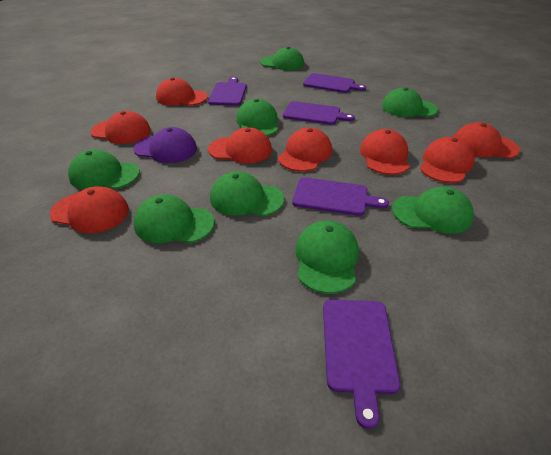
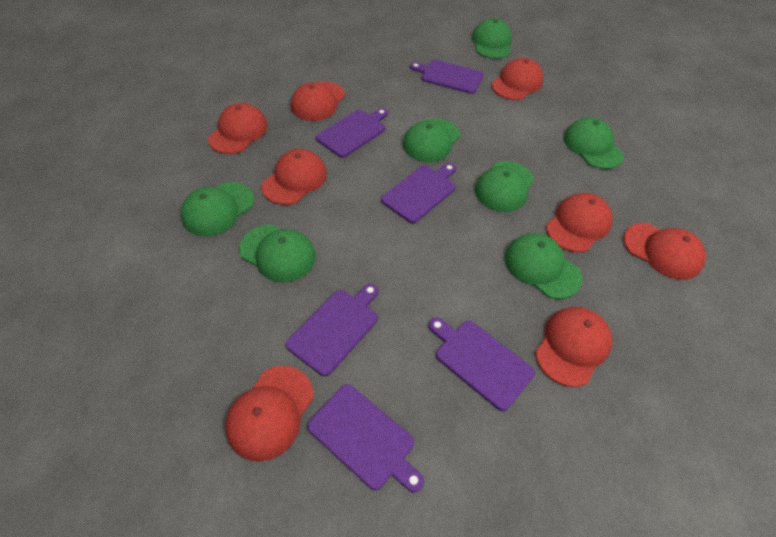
green cap: 8 -> 7
purple cap: 1 -> 0
purple cutting board: 5 -> 6

